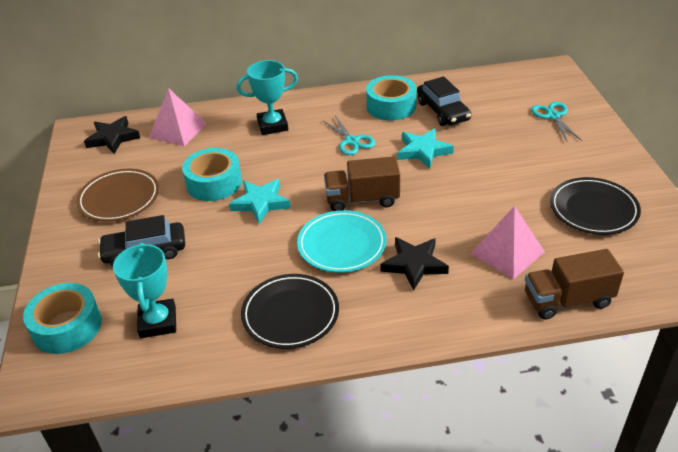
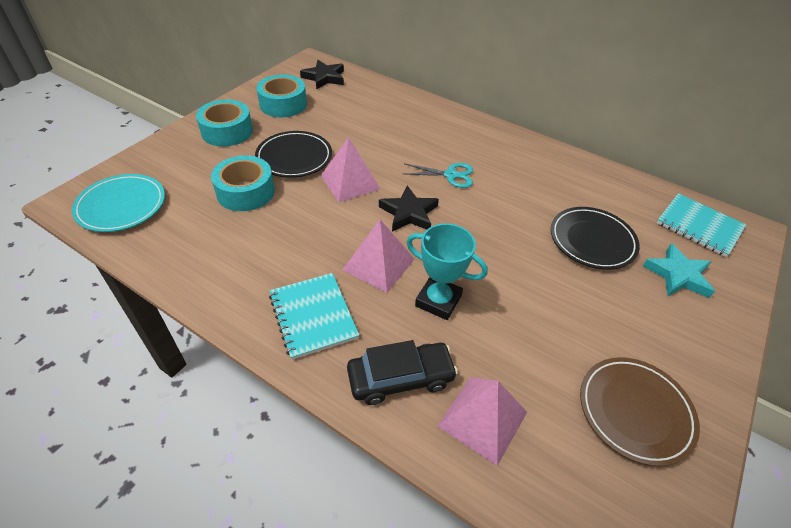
black car: 2 -> 1
brown truck: 2 -> 0
pink pyramid: 2 -> 3
turquoise notebook: 0 -> 2
turquoise scissors: 2 -> 1
turquoise star: 2 -> 1
turquoise trophy: 2 -> 1

